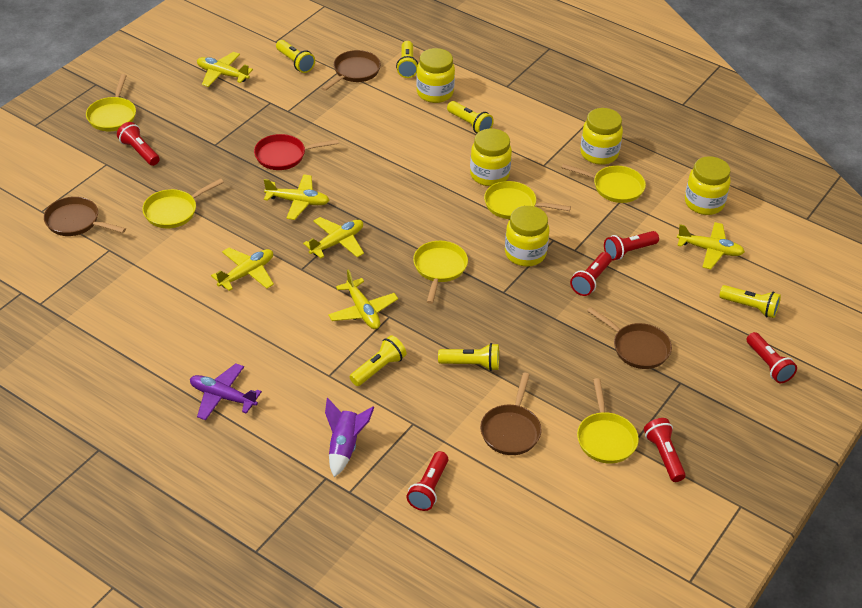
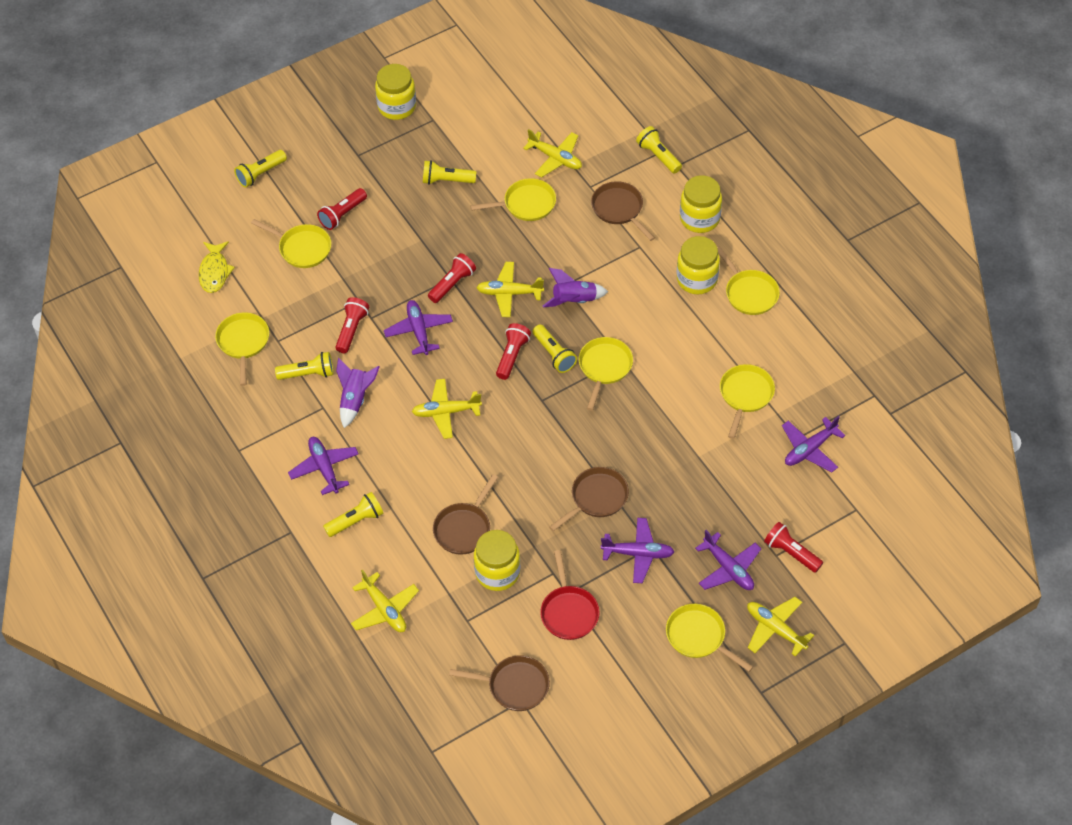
purple plane: 1 -> 5
purple rocket: 1 -> 2
red flashlight: 6 -> 5
yellow fish: 0 -> 1
yellow jar: 5 -> 4
yellow pan: 6 -> 7
yellow plane: 6 -> 5

